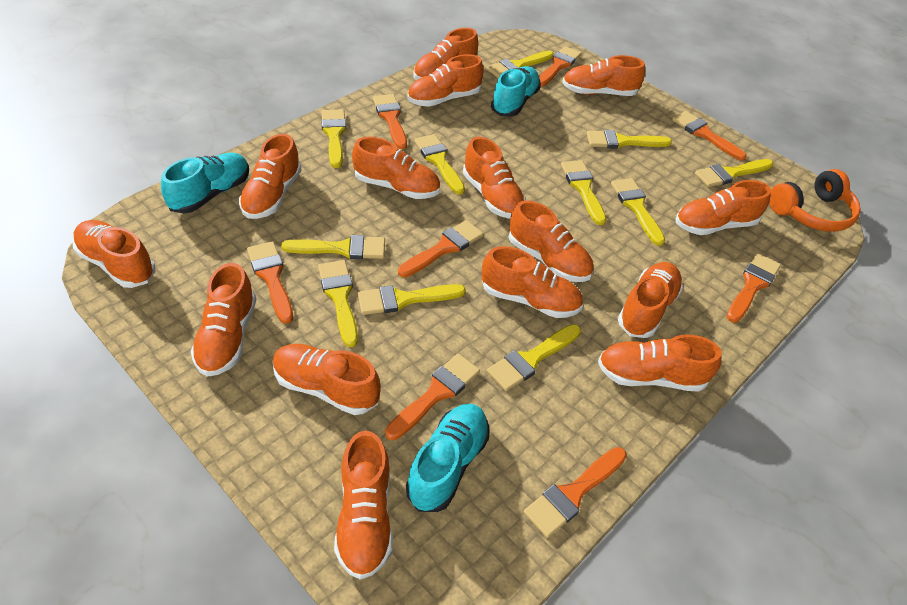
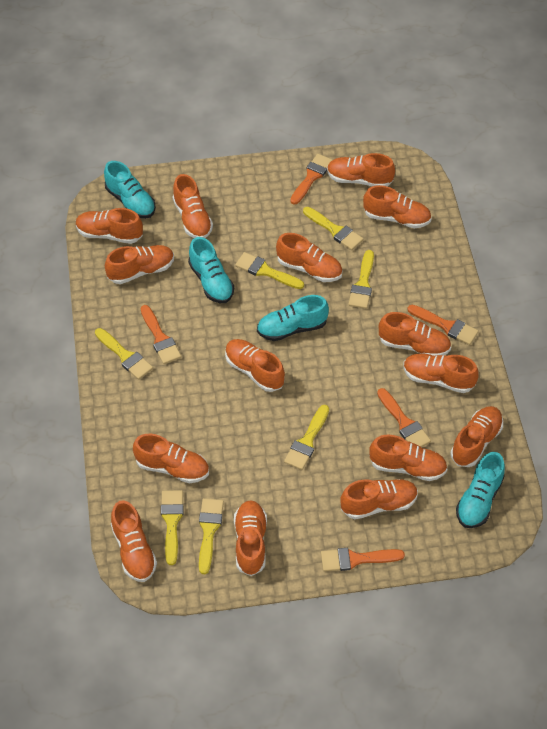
orange brush: 8 -> 5
orange headphones: 1 -> 0
turquoise shoe: 3 -> 4
yellow brush: 11 -> 7

